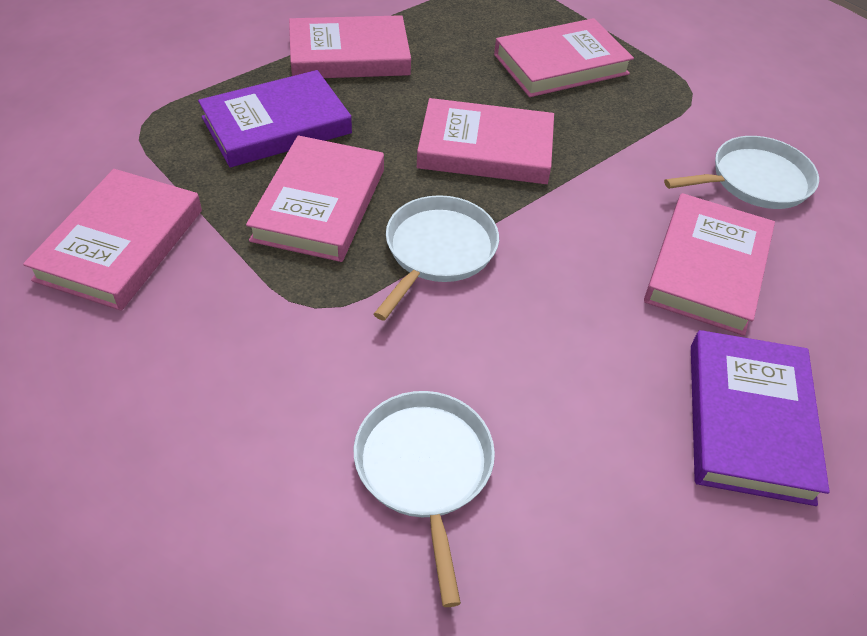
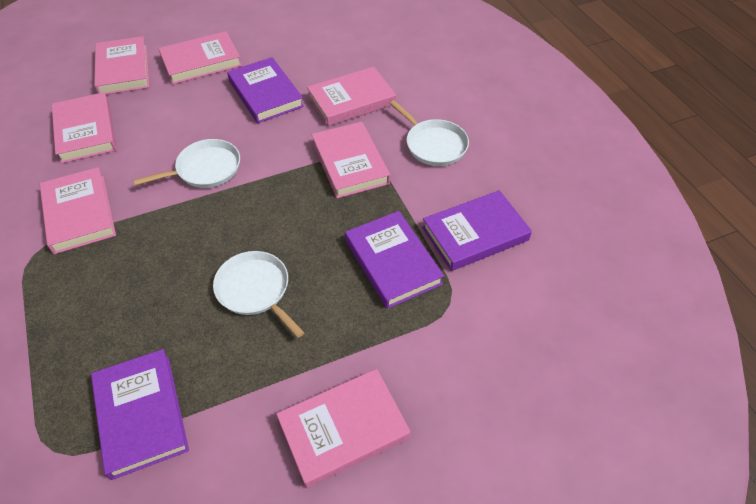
pink book: 6 -> 7
purple book: 2 -> 4

